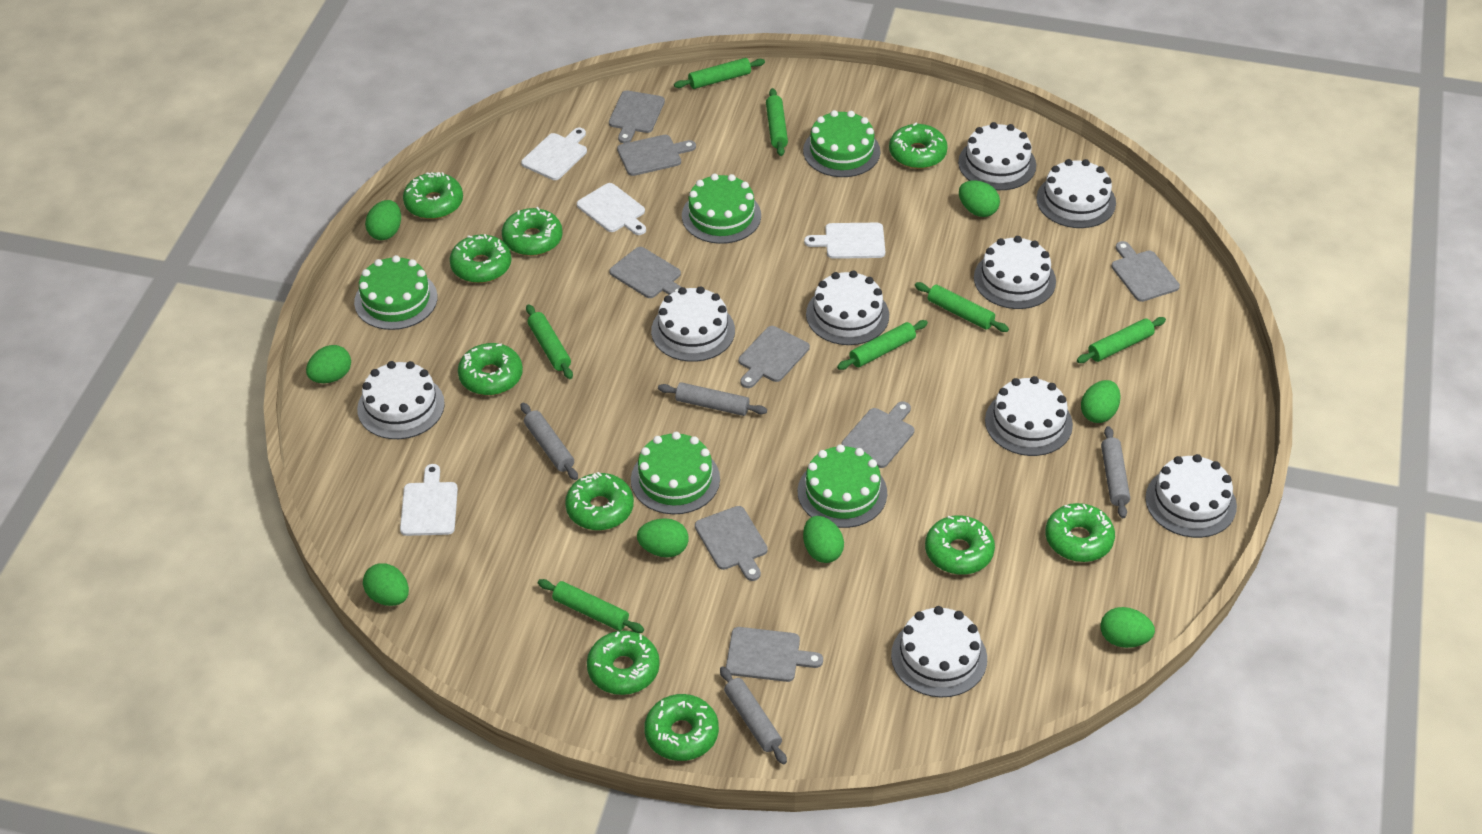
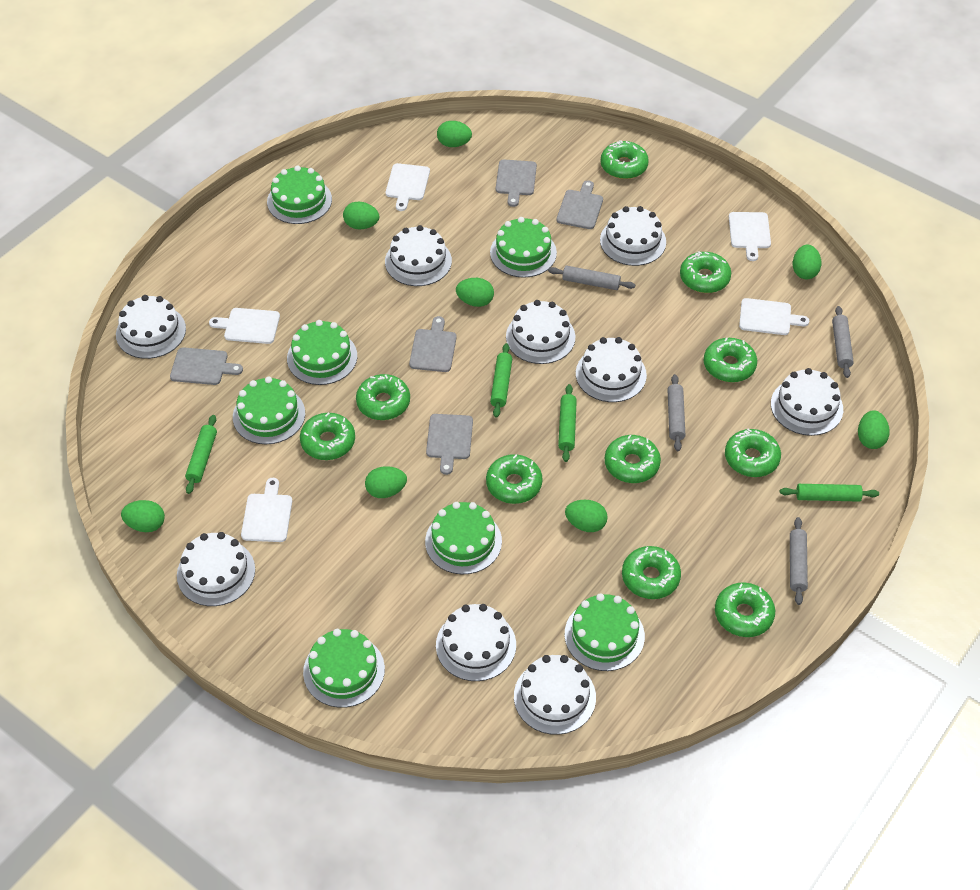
green cake: 5 -> 7
green rolling pin: 7 -> 4
grey cutting board: 8 -> 5
white cutting board: 4 -> 5

